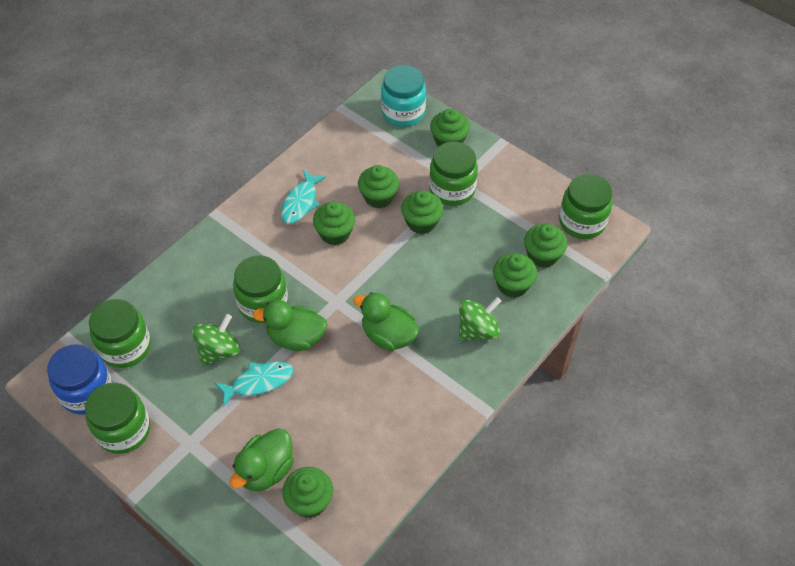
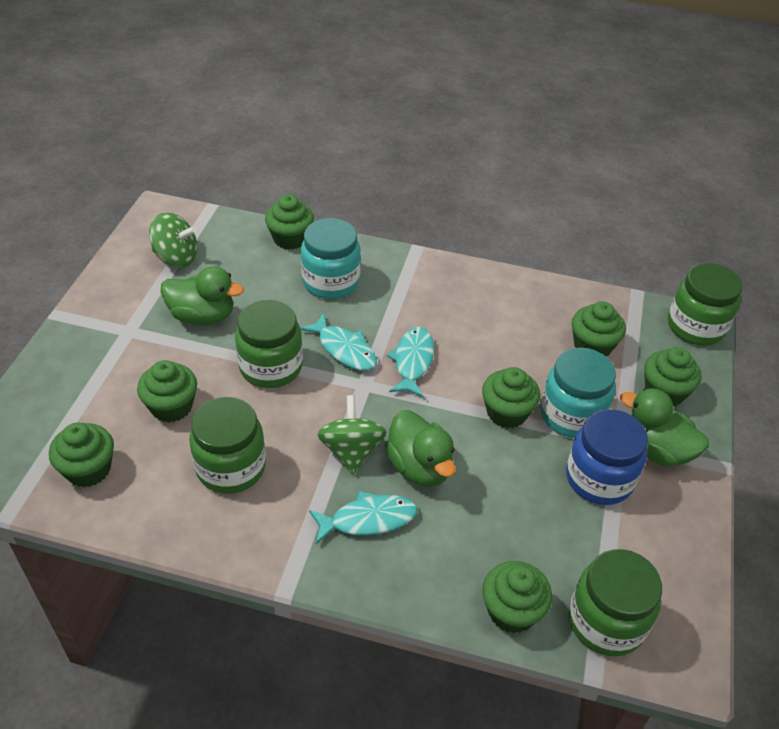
green jar: 5 -> 4
turquoise fish: 2 -> 3
turquoise jar: 1 -> 2

